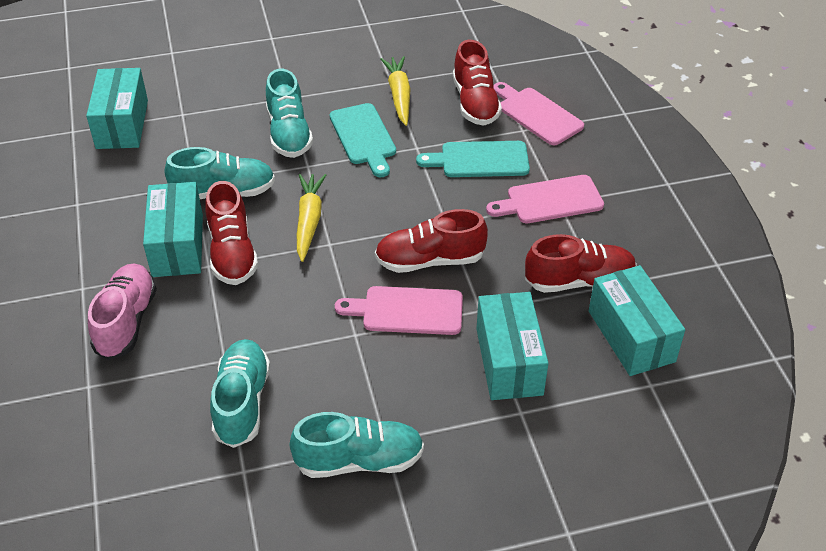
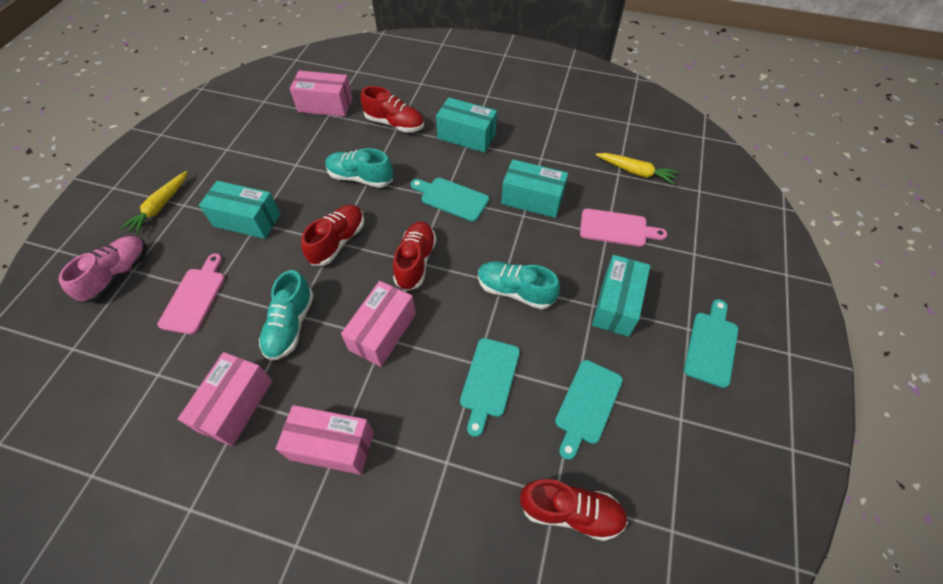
pink box: 0 -> 4
pink cutting board: 3 -> 2
turquoise cutting board: 2 -> 4
turquoise shoe: 4 -> 3

